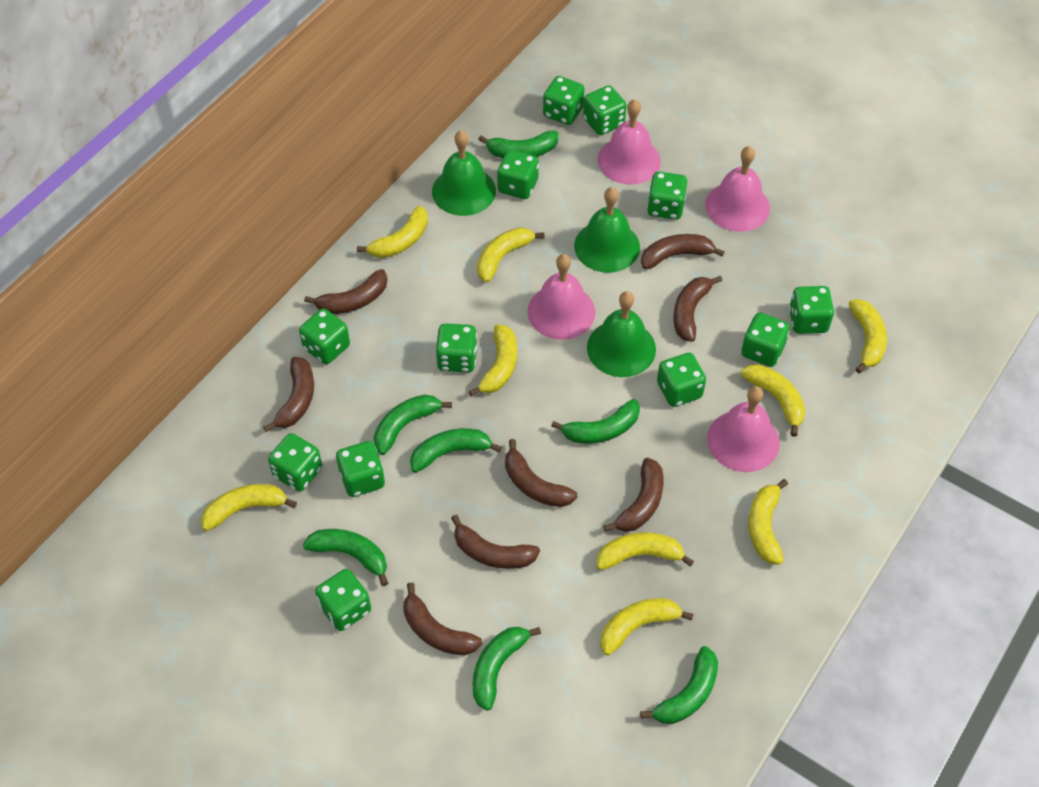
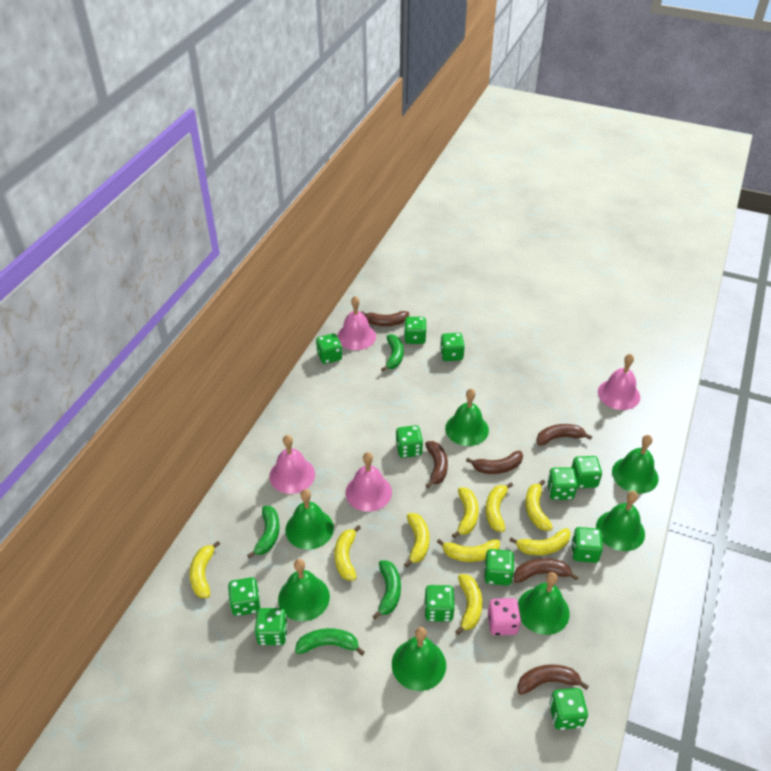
brown banana: 8 -> 6
green banana: 7 -> 4
green bell: 3 -> 7
pink dice: 0 -> 1

